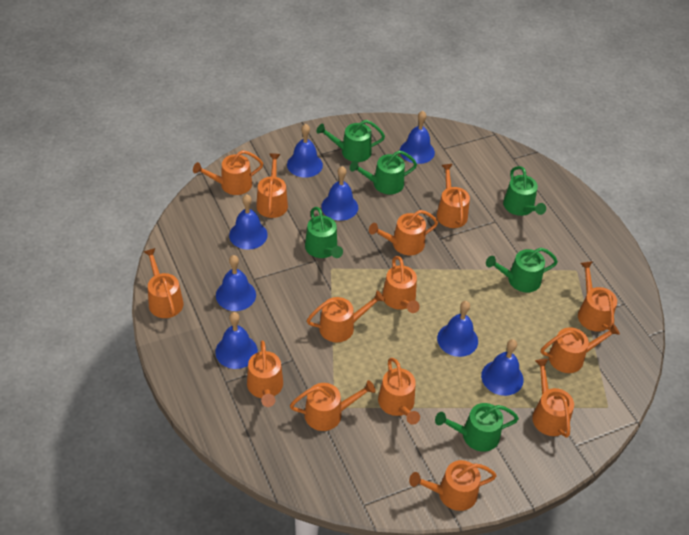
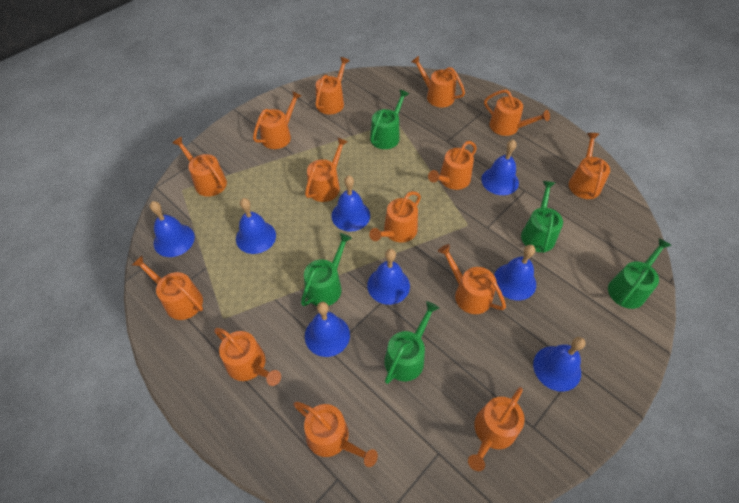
green watering can: 6 -> 5

